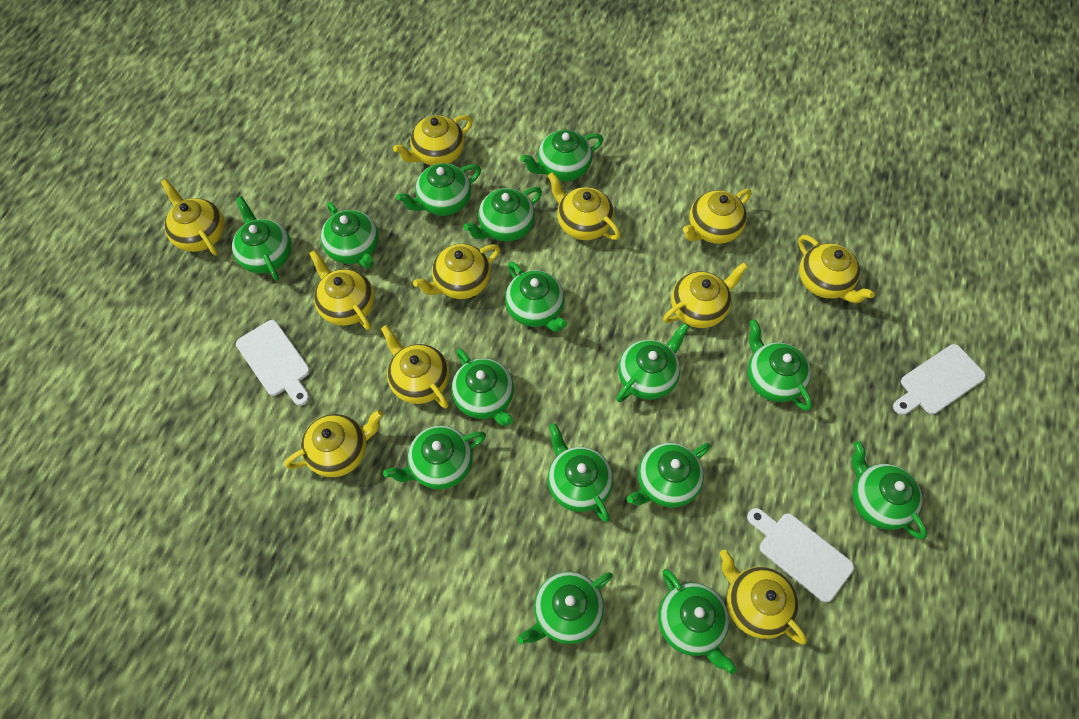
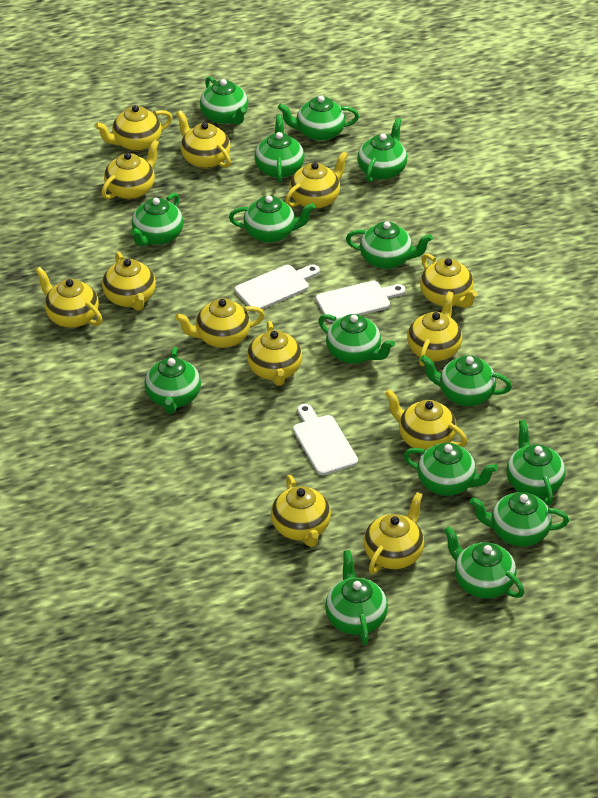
yellow teapot: 11 -> 13

